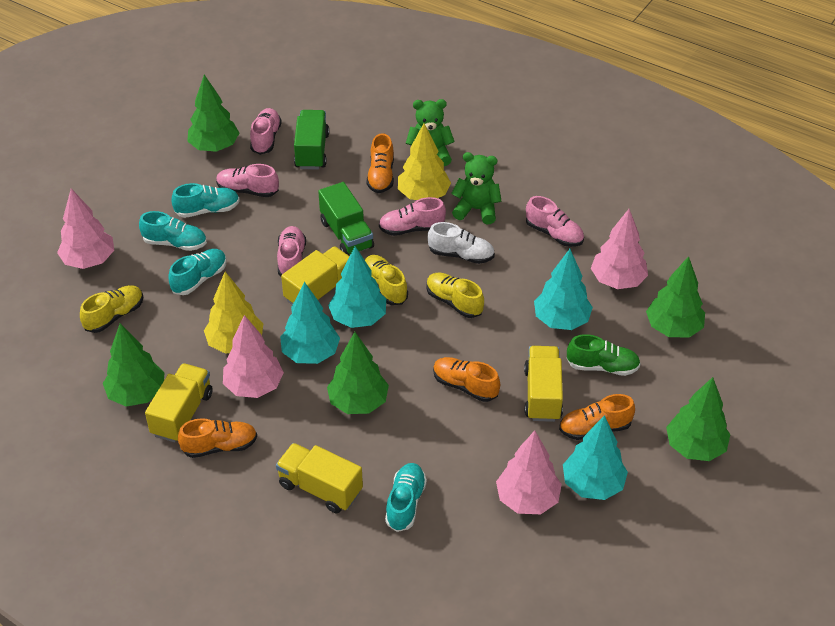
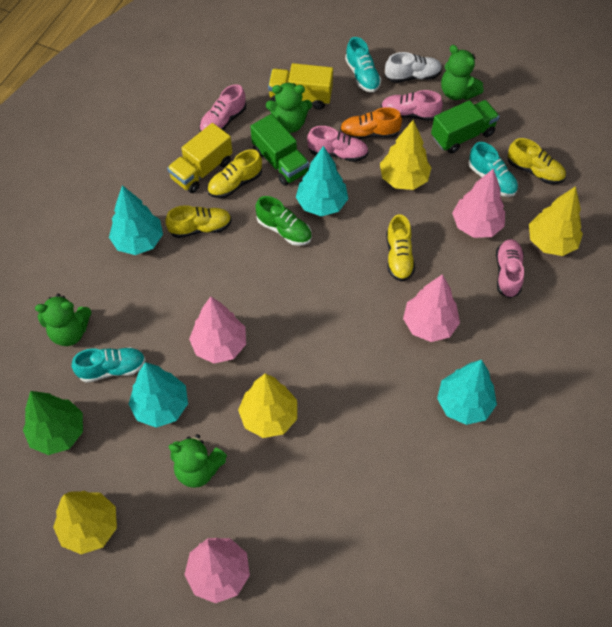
green teddy bear: 2 -> 4
green tree: 5 -> 1
orange shoe: 4 -> 1
pink shoe: 5 -> 4
turquoise shoe: 4 -> 3
yellow shoe: 3 -> 4
yellow tree: 2 -> 4
yellow truck: 4 -> 2

